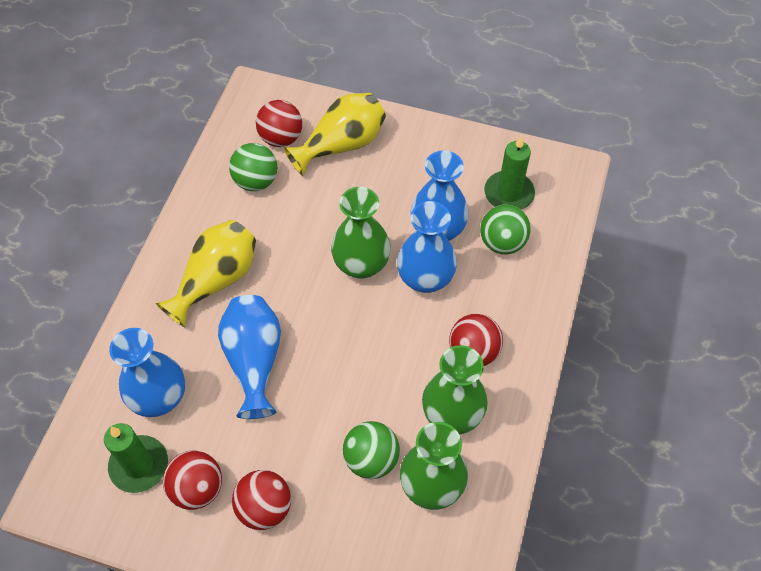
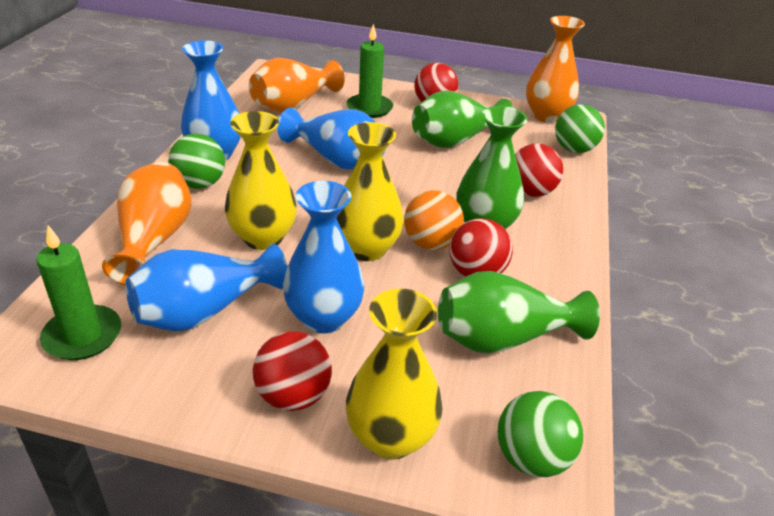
orange ball: 0 -> 1
orange vase: 0 -> 3
yellow vase: 2 -> 3

